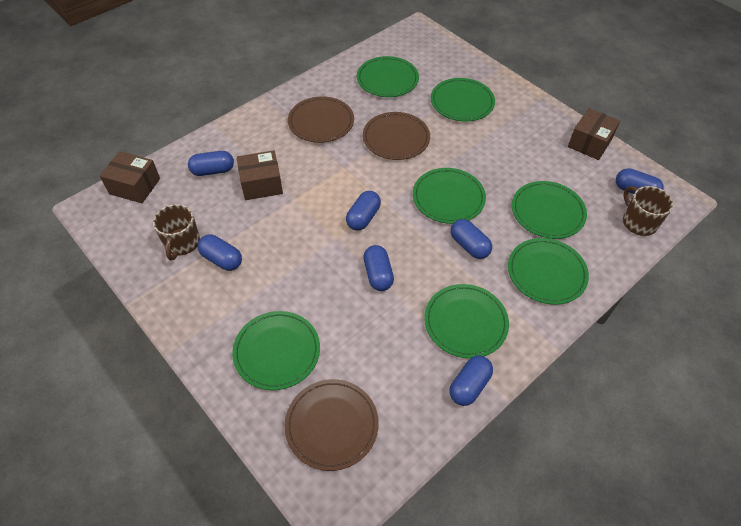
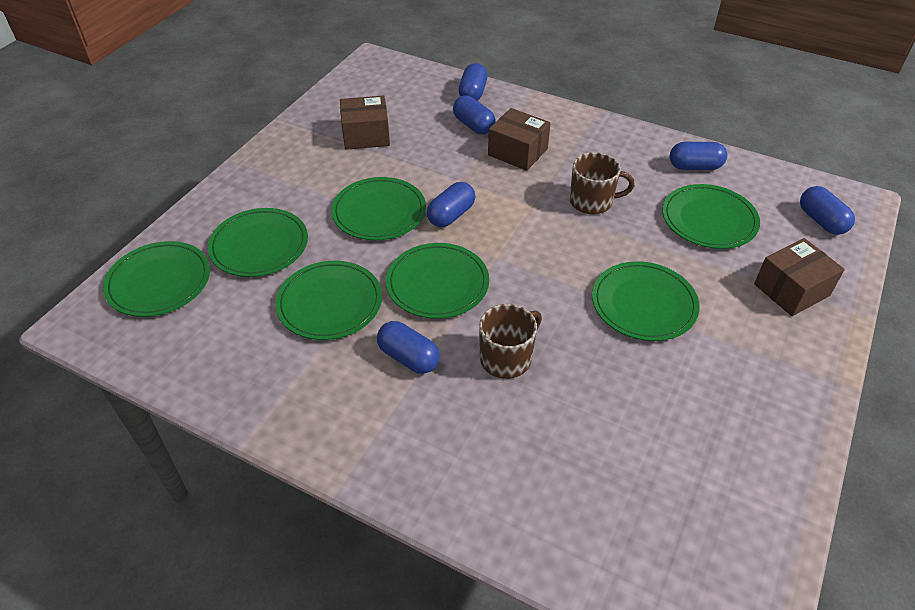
blue capsule: 7 -> 6
brown plate: 3 -> 0

